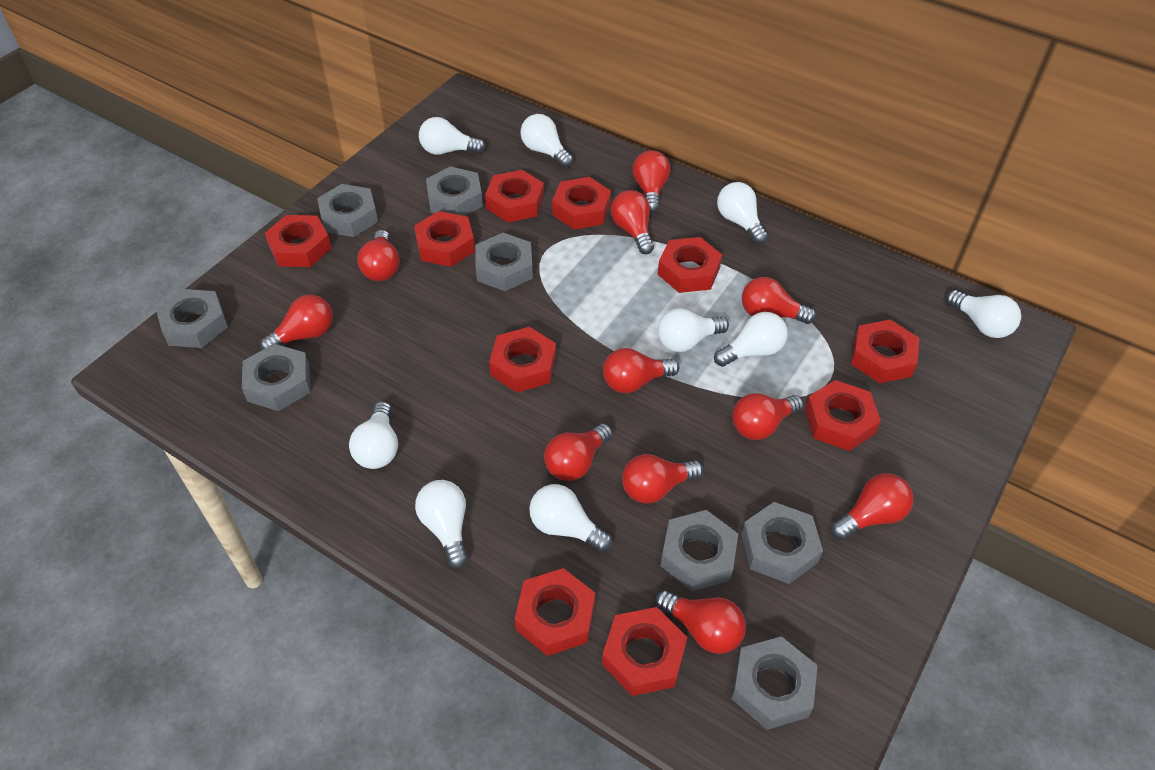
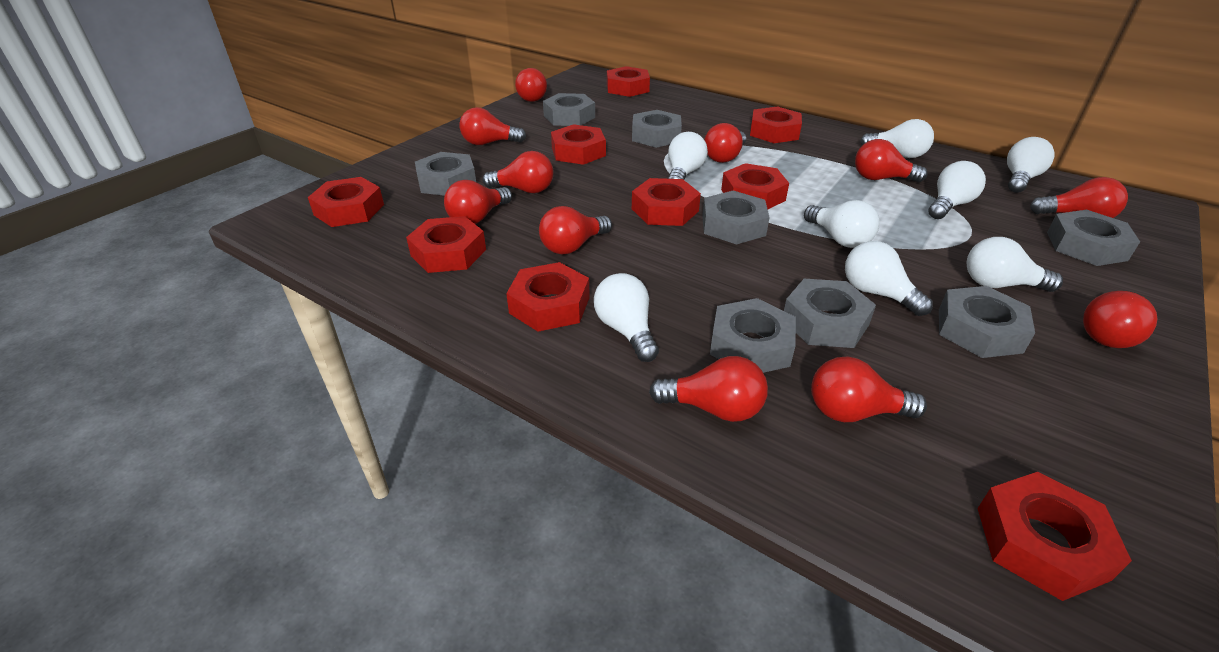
red nut: 10 -> 9
white light bulb: 9 -> 8

